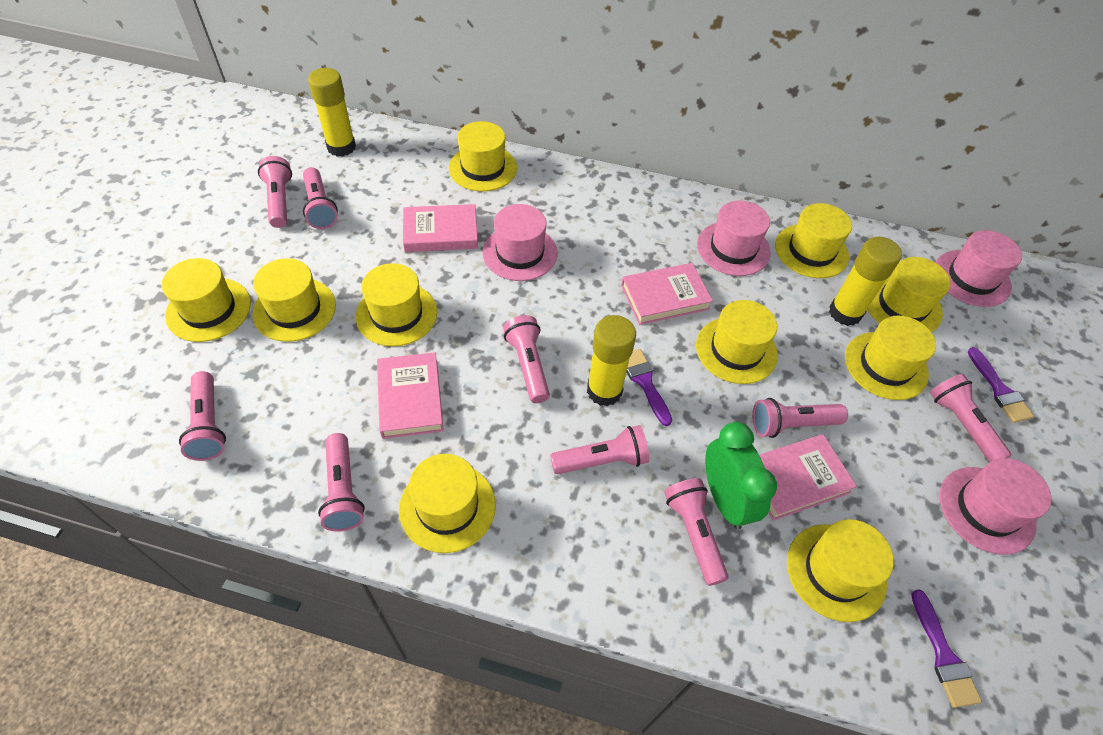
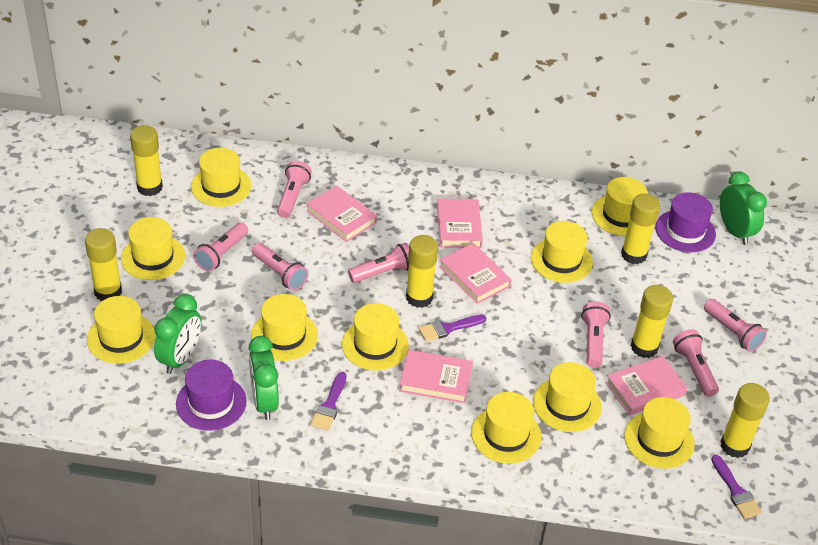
green clock: 1 -> 3
pink book: 4 -> 5
pink flashlight: 9 -> 7
pink hat: 4 -> 0
purple hat: 0 -> 2
yellow glue stick: 3 -> 6

